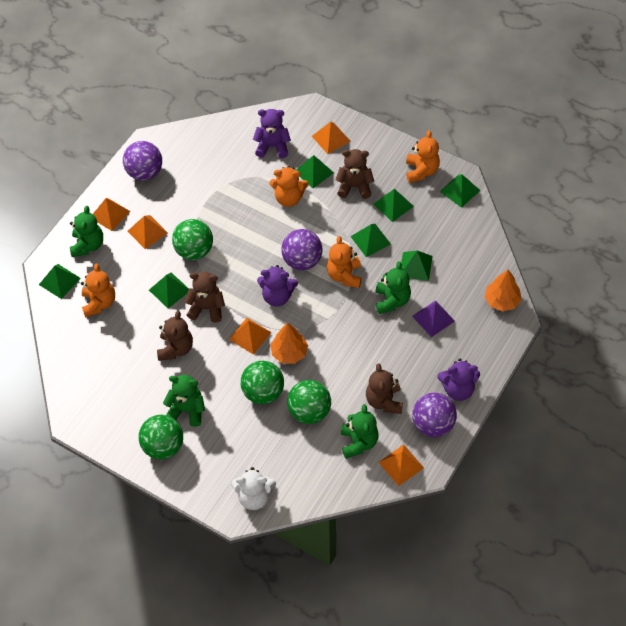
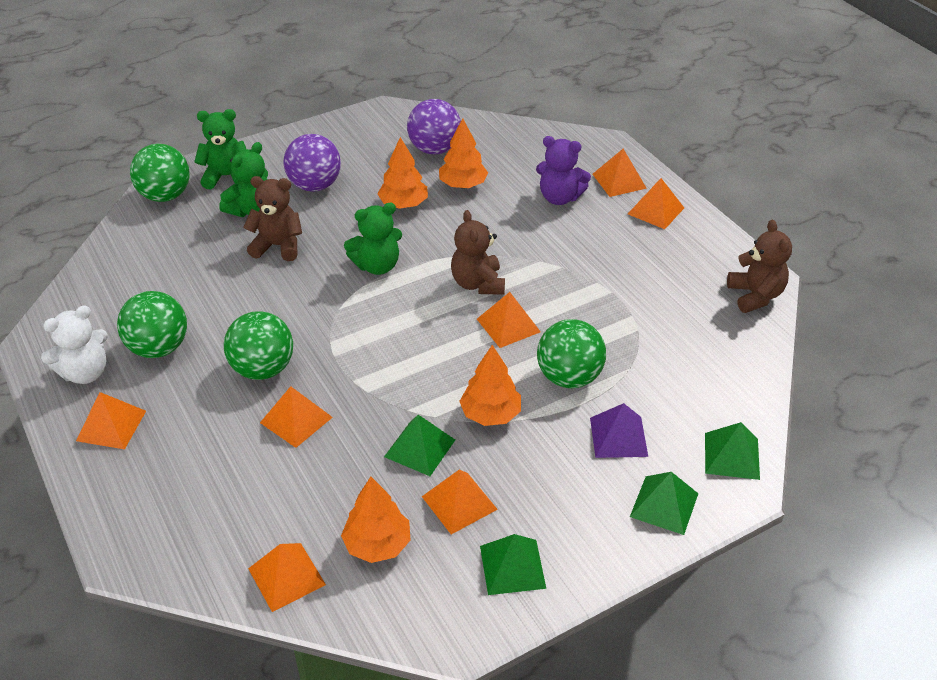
brown teddy bear: 4 -> 3
green pyramid: 7 -> 4
green teddy bear: 4 -> 3
orange pyramid: 5 -> 7
orange teddy bear: 4 -> 0
orange tree: 2 -> 4
purple ball: 3 -> 2
purple teddy bear: 3 -> 1

